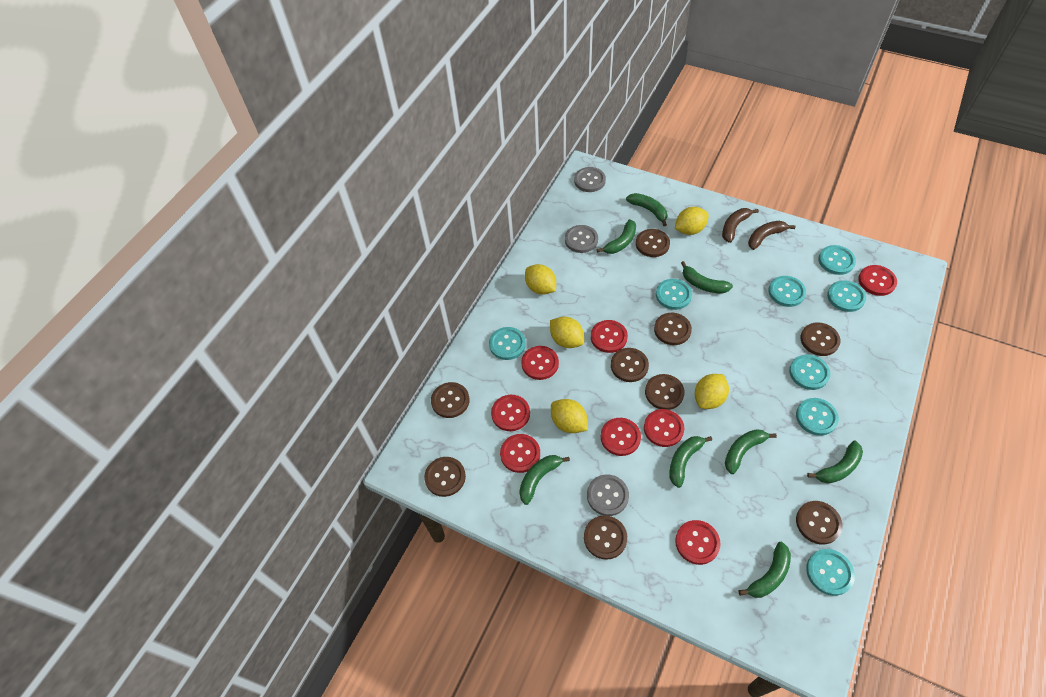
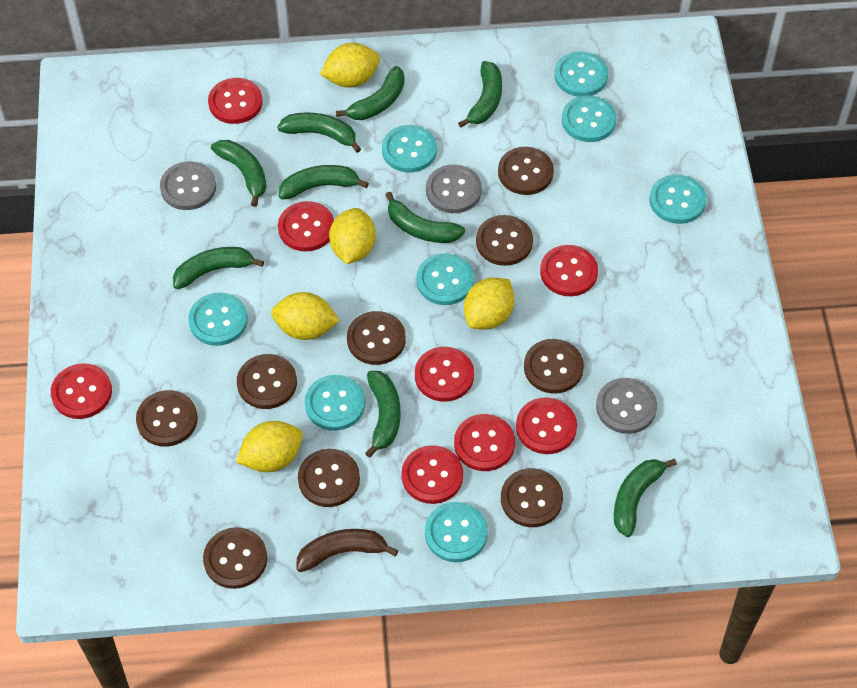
brown banana: 2 -> 1
green banana: 8 -> 9

